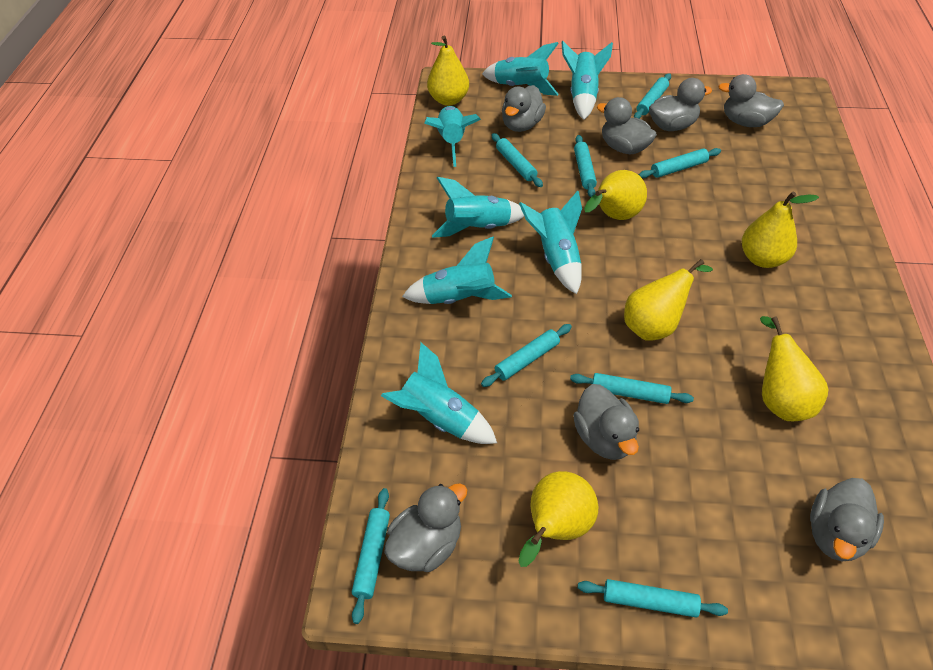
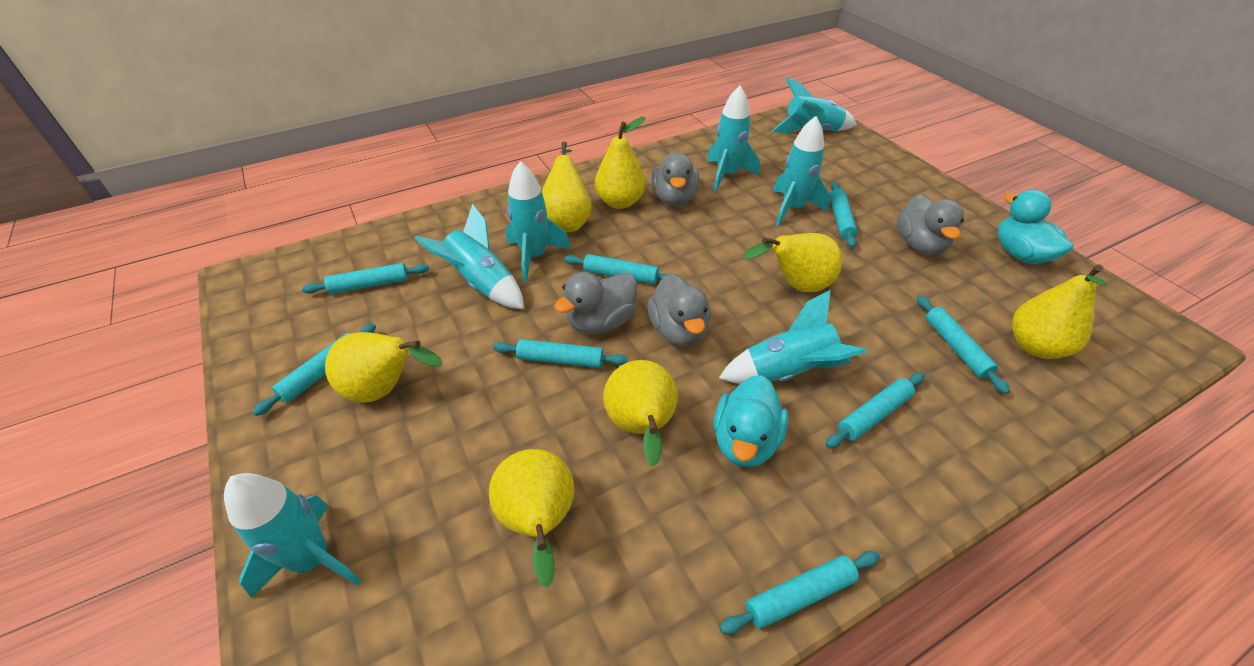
grey duck: 7 -> 4
turquoise duck: 0 -> 2
yellow pear: 6 -> 7

